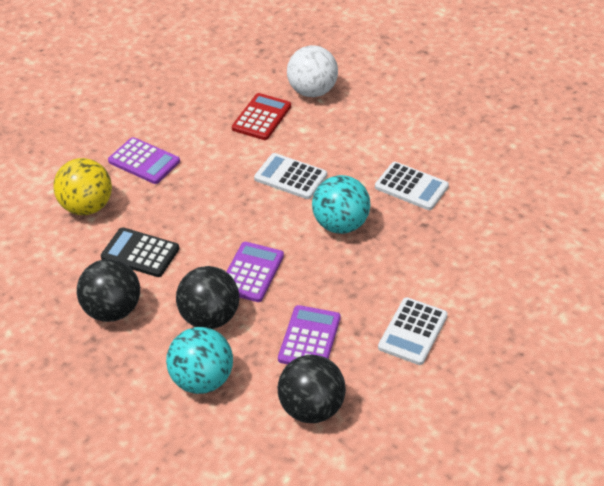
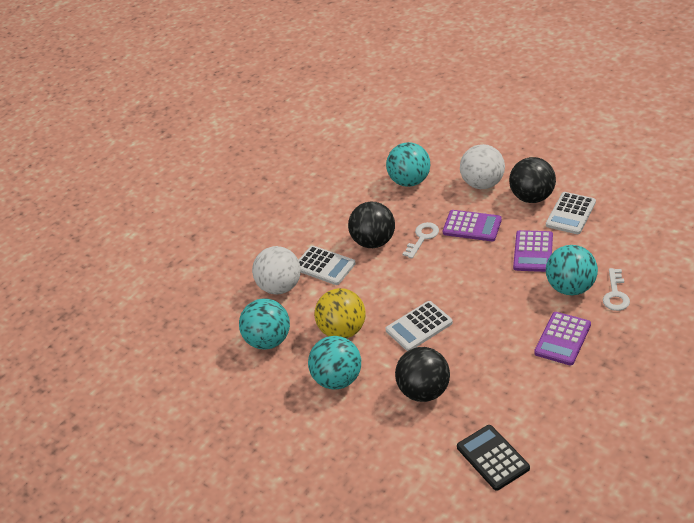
red calculator: 1 -> 0
turquoise ball: 2 -> 4
white ball: 1 -> 2
white key: 0 -> 2

